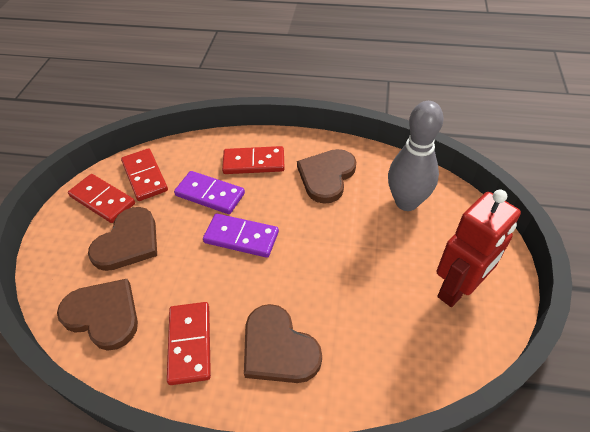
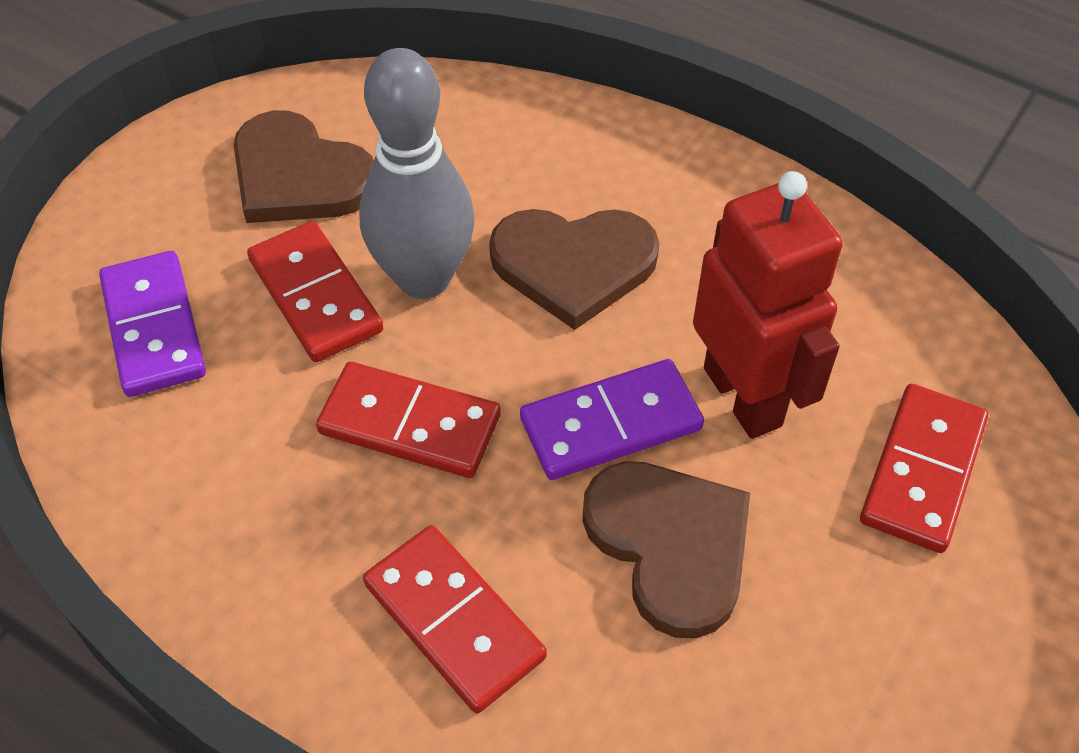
brown heart: 4 -> 3

